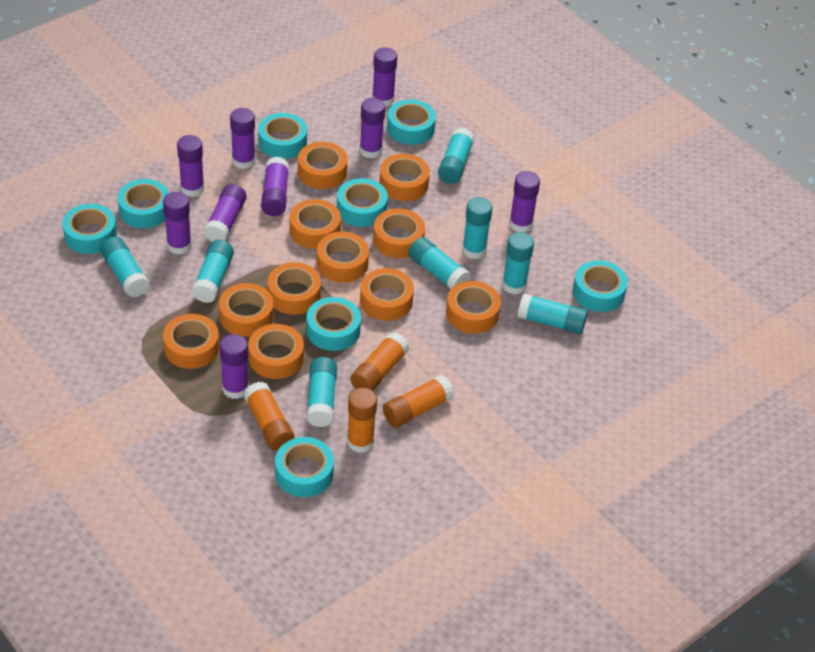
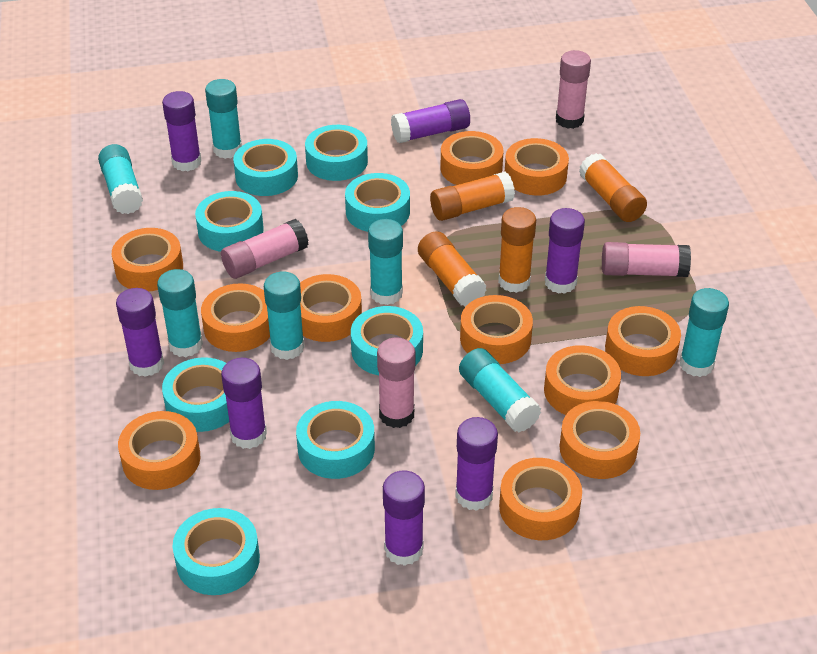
pink glue stick: 0 -> 4
purple glue stick: 9 -> 7
turquoise glue stick: 8 -> 7

